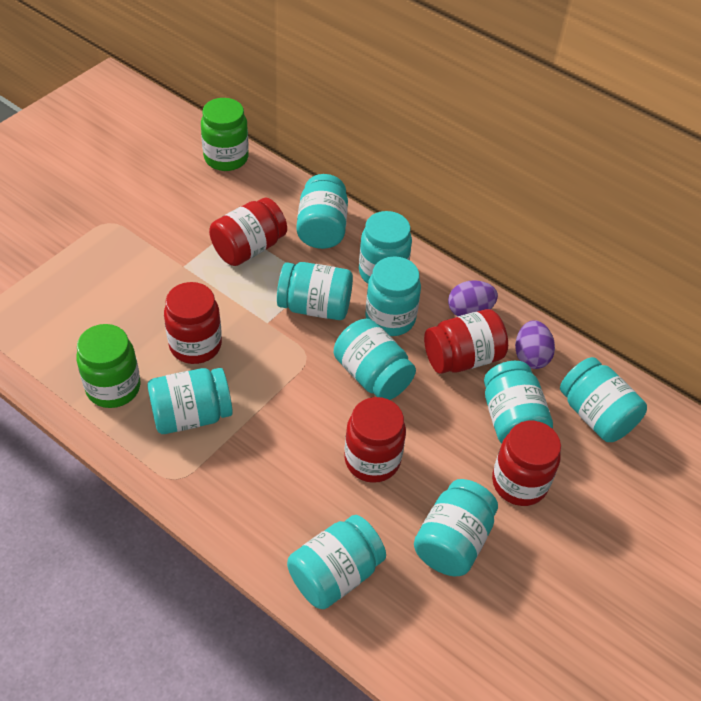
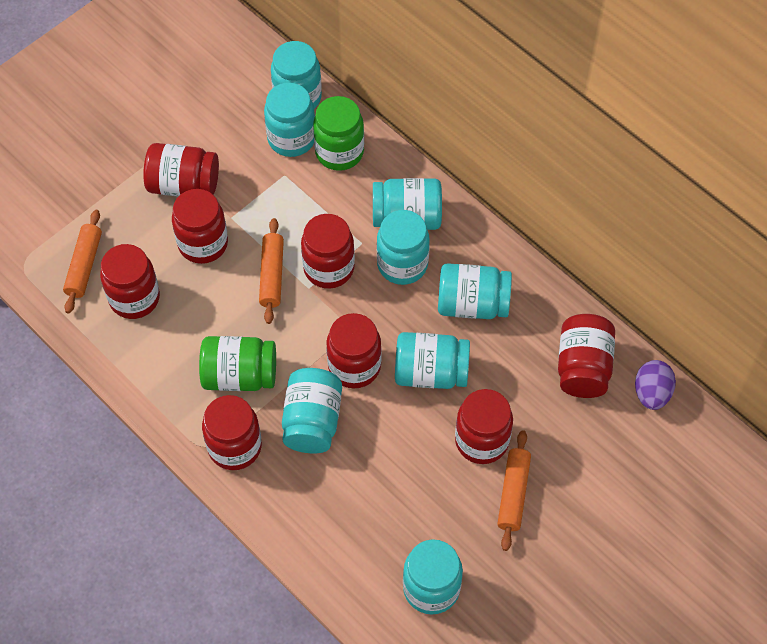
orange rolling pin: 0 -> 3
purple egg: 2 -> 1
red jar: 5 -> 8
turquoise jar: 10 -> 8

